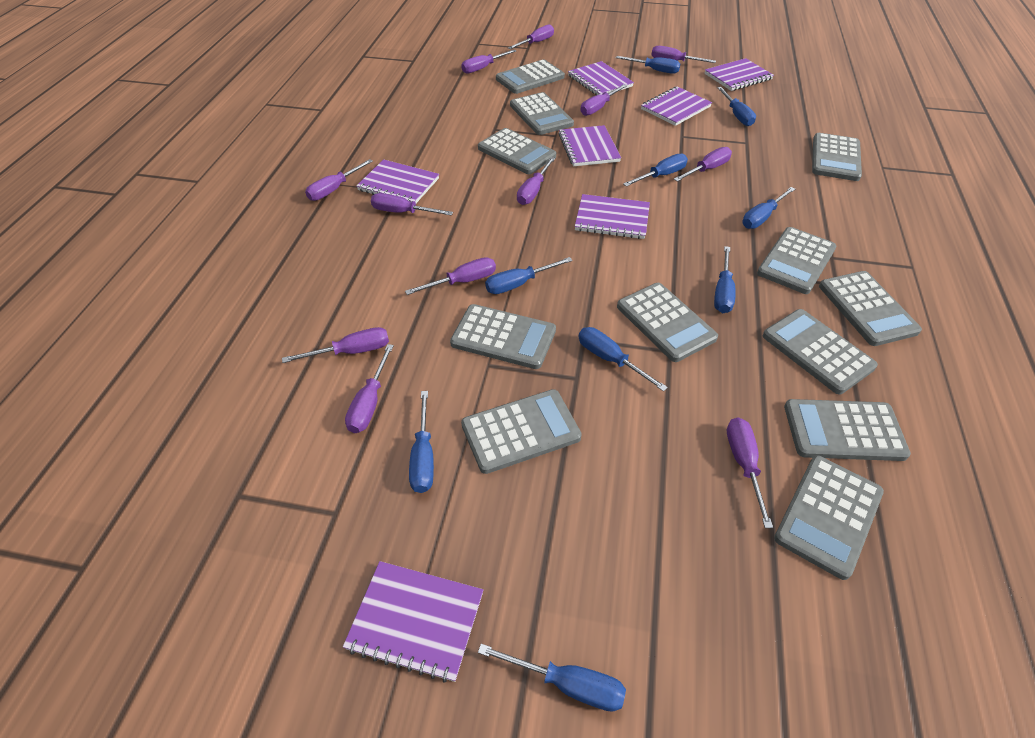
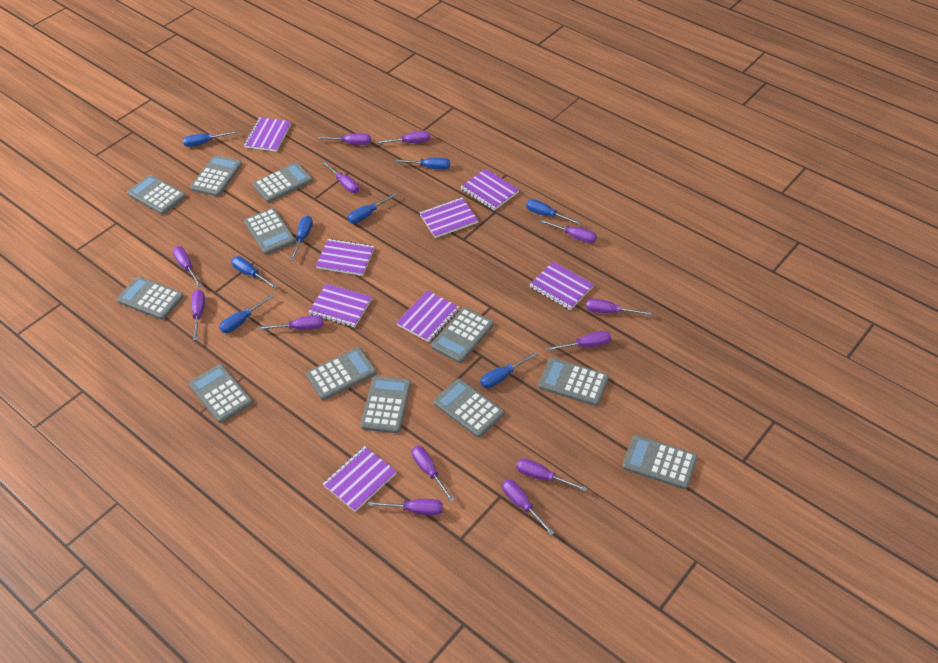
blue screwdriver: 9 -> 8
purple notebook: 7 -> 8
purple screwdriver: 12 -> 13

